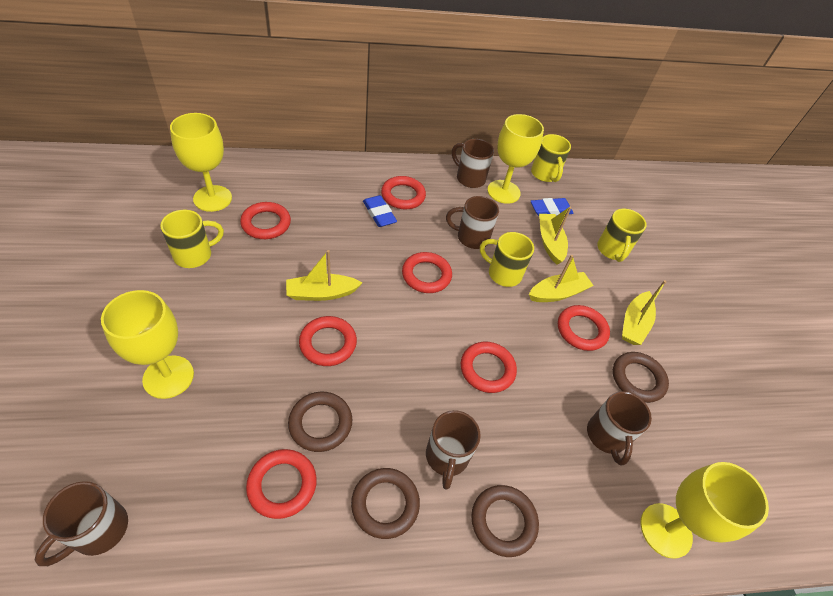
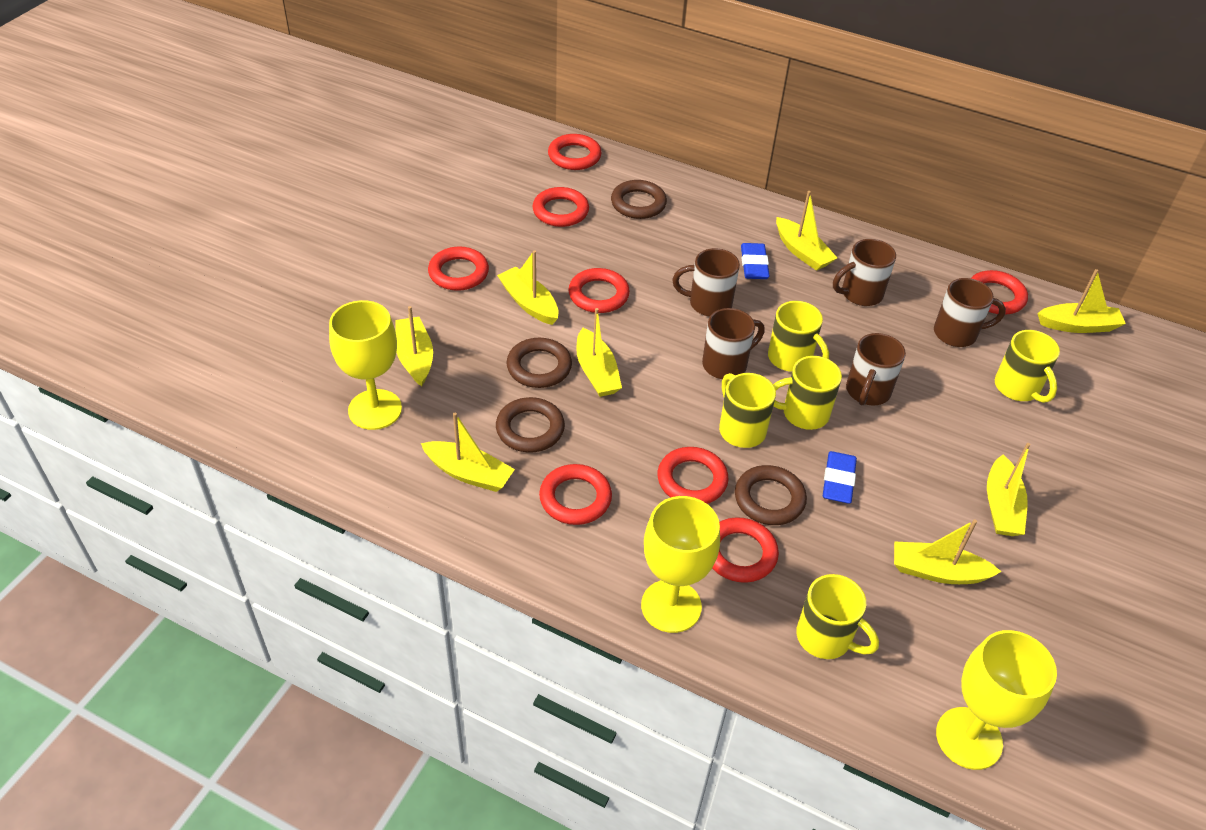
red ring: 7 -> 8
yellow boat: 4 -> 8
yellow goblet: 4 -> 3
yellow mug: 4 -> 5

